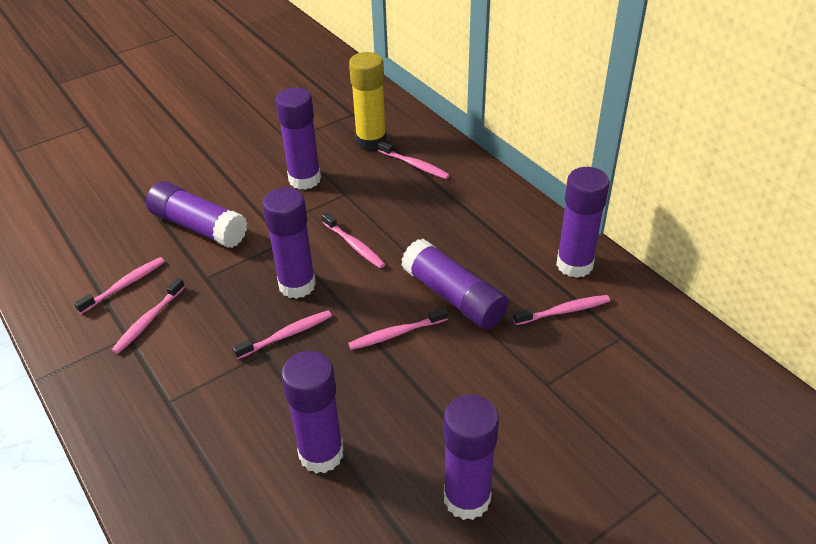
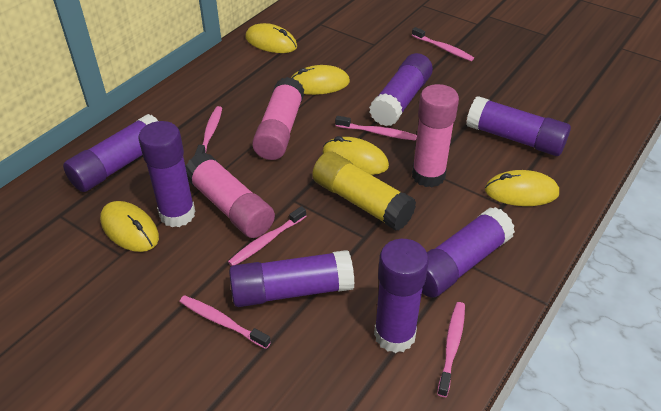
pink glue stick: 0 -> 3
pink toothbrush: 7 -> 6
yellow mouse: 0 -> 5

